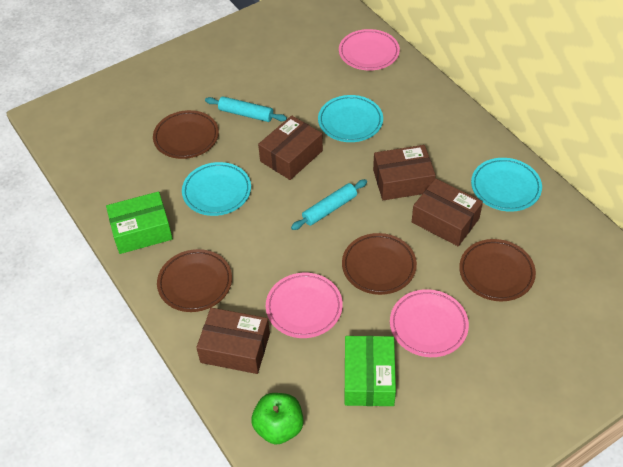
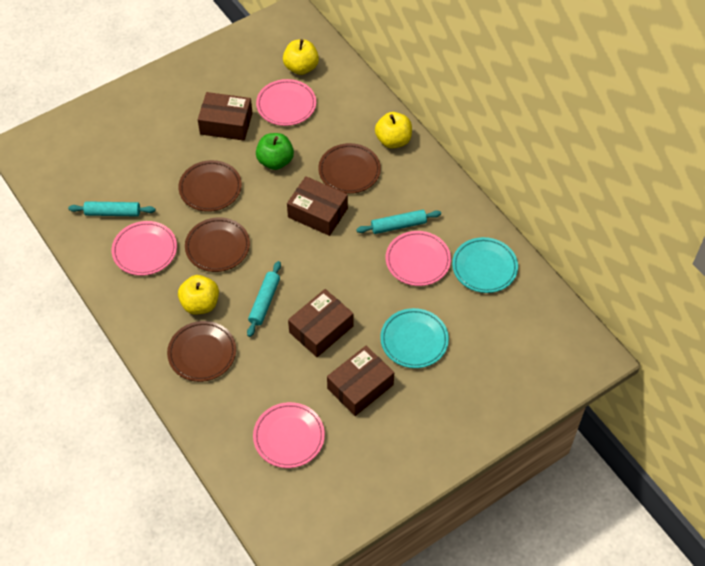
green box: 2 -> 0
pink plate: 3 -> 4
turquoise plate: 3 -> 2
turquoise rolling pin: 2 -> 3
yellow apple: 0 -> 3

